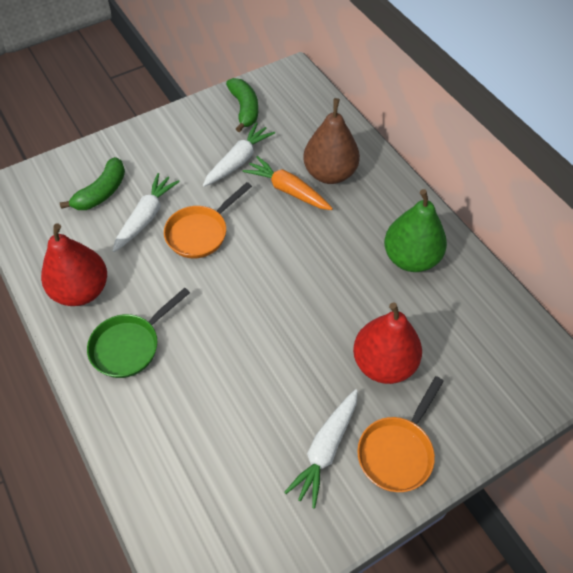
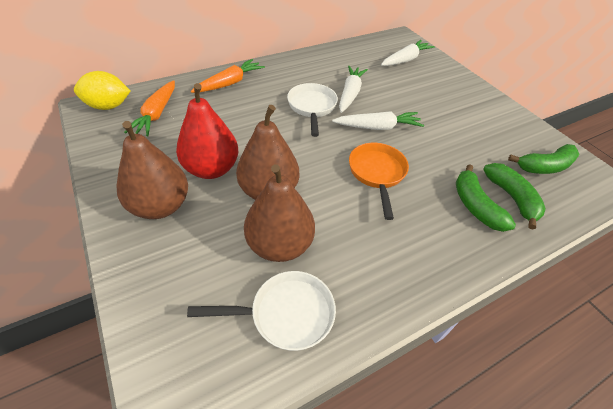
brown pear: 1 -> 3
green banana: 2 -> 3
green pan: 1 -> 0
green pear: 1 -> 0
orange carrot: 1 -> 2
orange pan: 2 -> 1
red pear: 2 -> 1
white pan: 0 -> 2
yellow lemon: 0 -> 1

